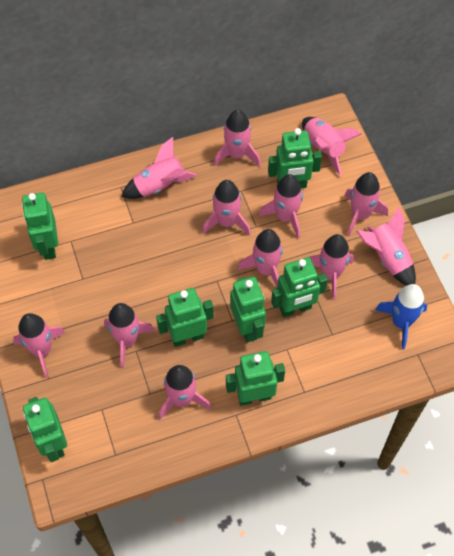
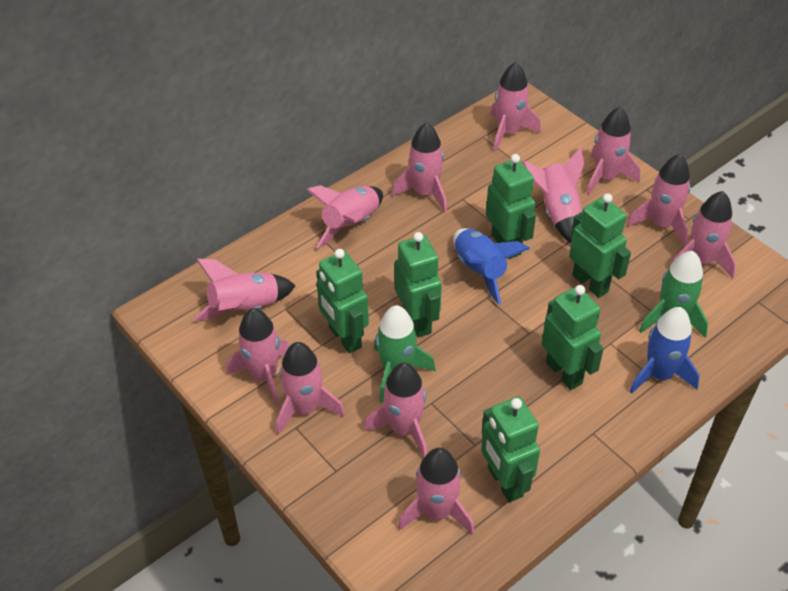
blue rocket: 1 -> 2
green robot: 7 -> 6
green rocket: 0 -> 2

